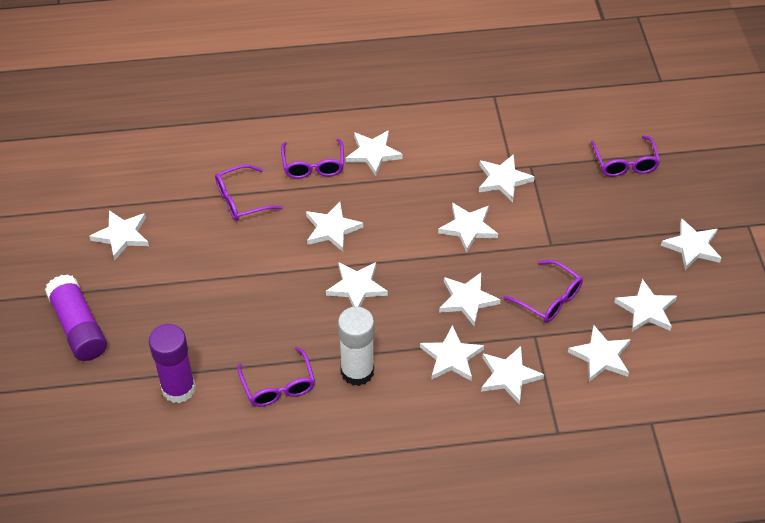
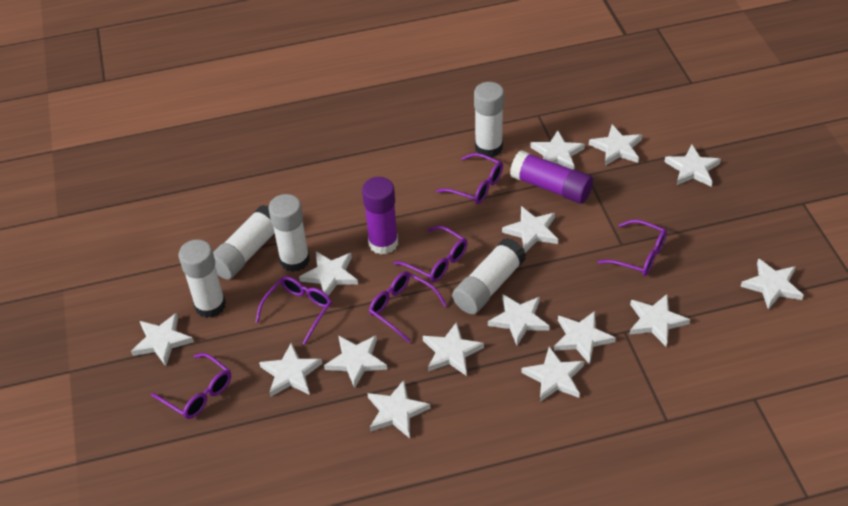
purple glasses: 5 -> 6
white glue stick: 1 -> 5
white star: 12 -> 15

